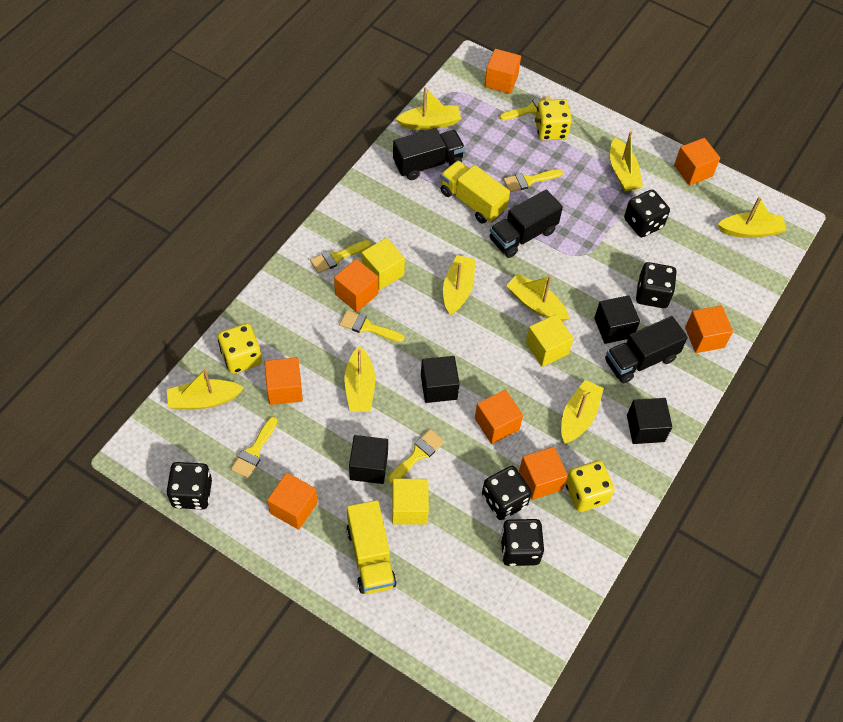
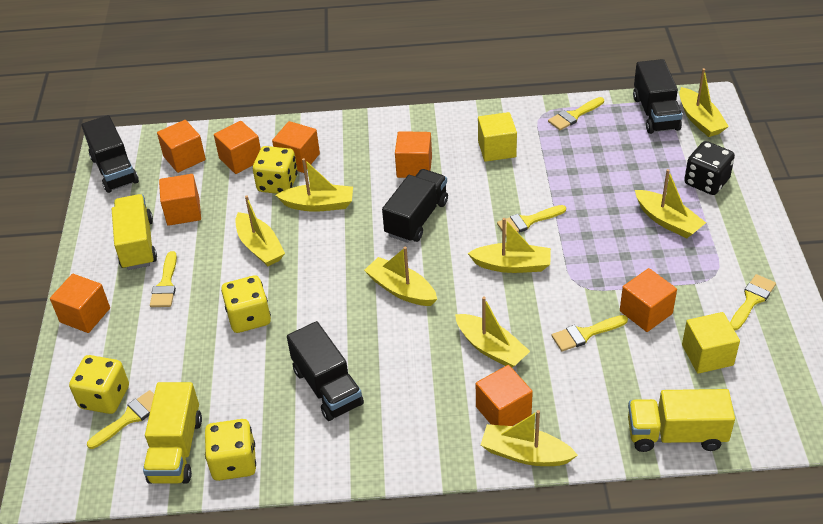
black cube: 4 -> 0
black dice: 5 -> 1
black truck: 3 -> 4
yellow cube: 3 -> 2
yellow dice: 3 -> 4
yellow truck: 2 -> 3

